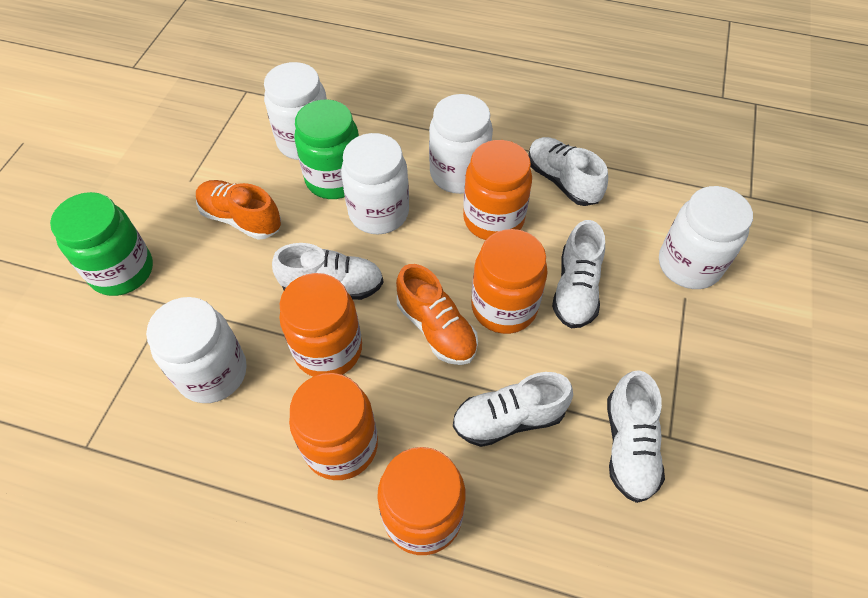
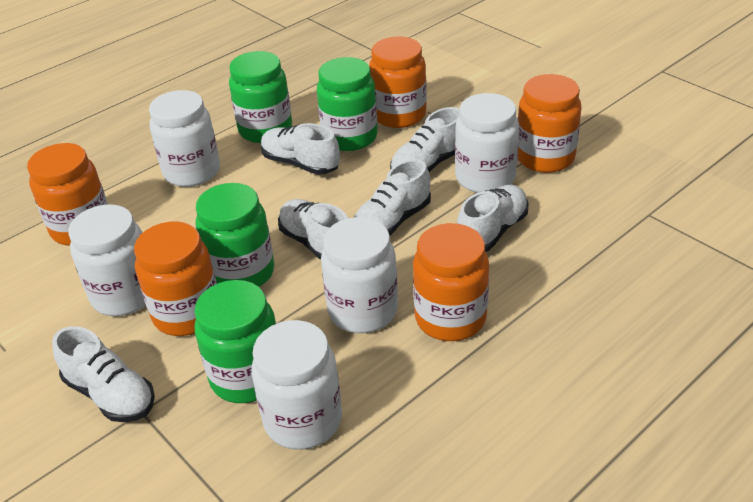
green jar: 2 -> 4
orange shoe: 2 -> 0
white shoe: 5 -> 6

